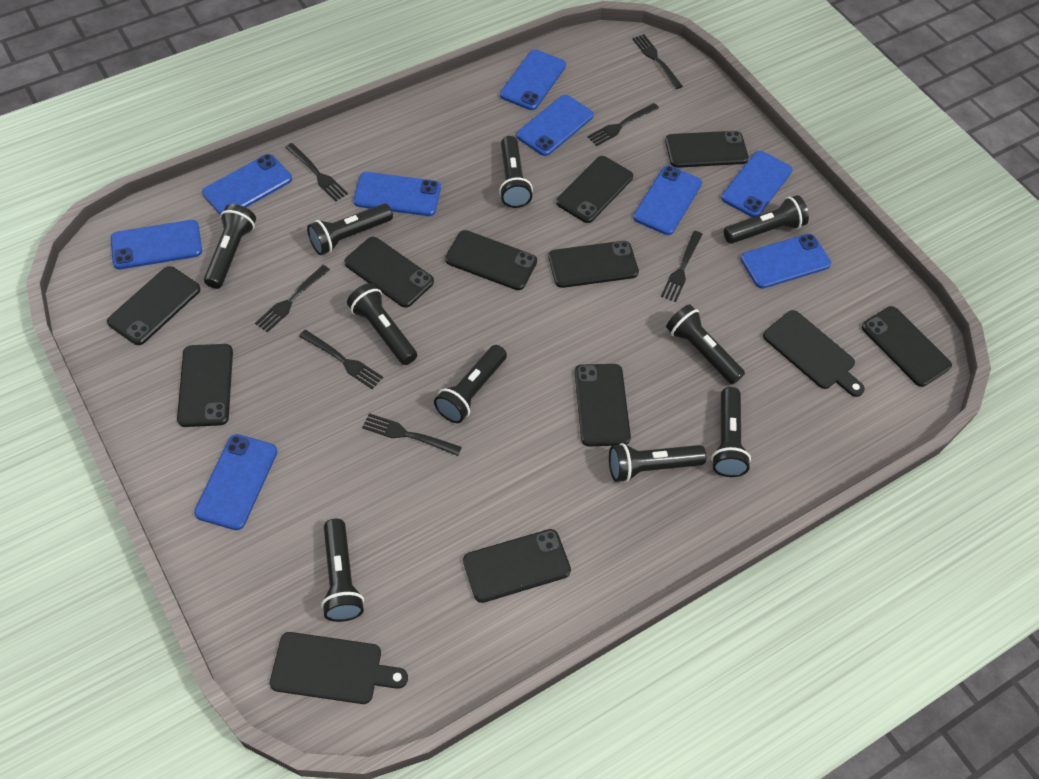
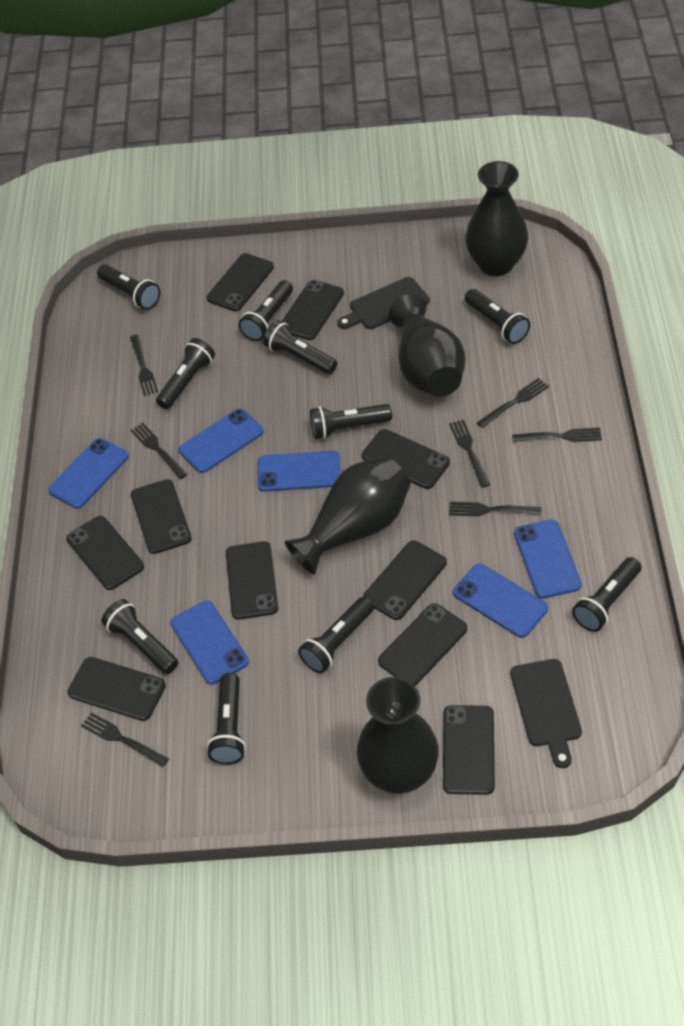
black vase: 0 -> 4
blue phone: 9 -> 6

